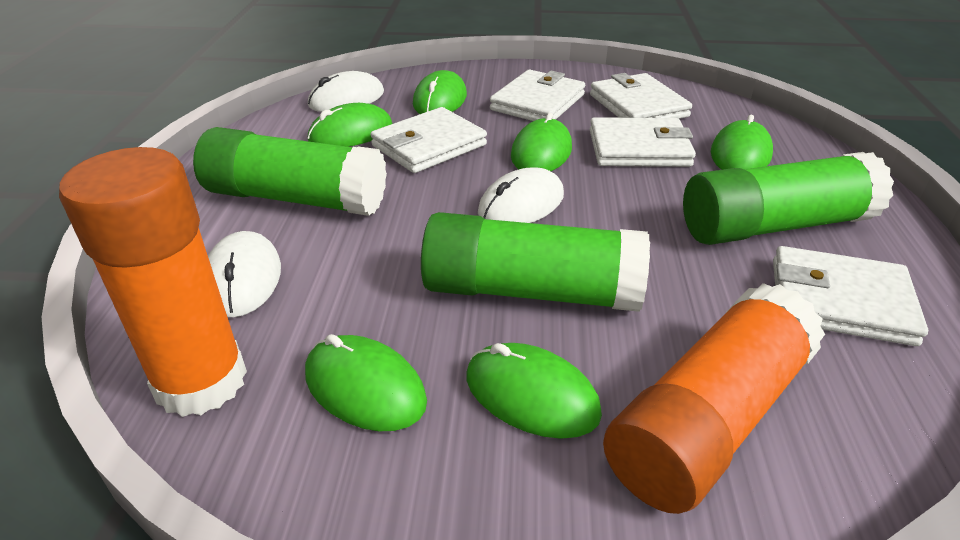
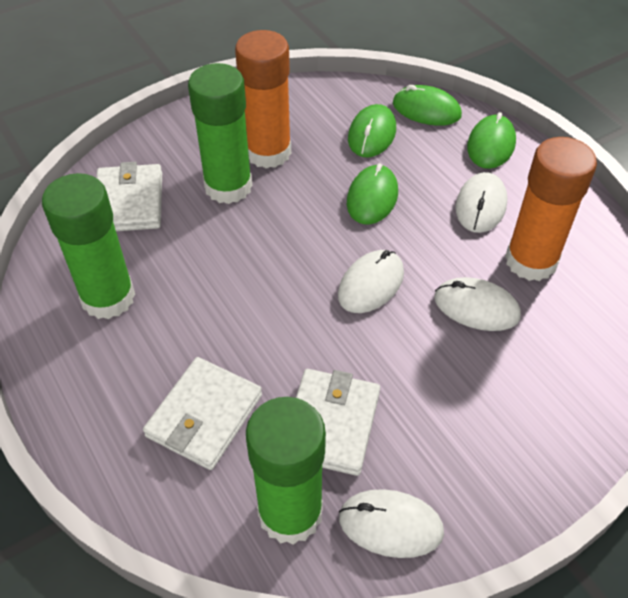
green mouse: 6 -> 4
white mouse: 3 -> 4
white wallet: 5 -> 3

